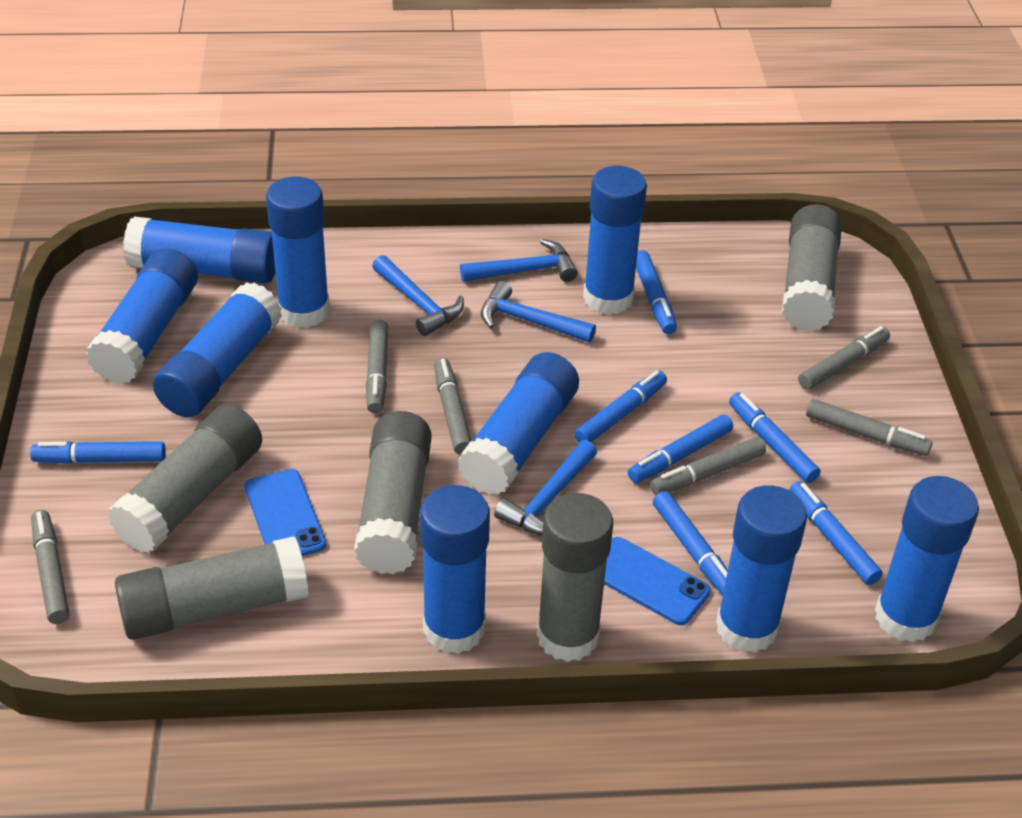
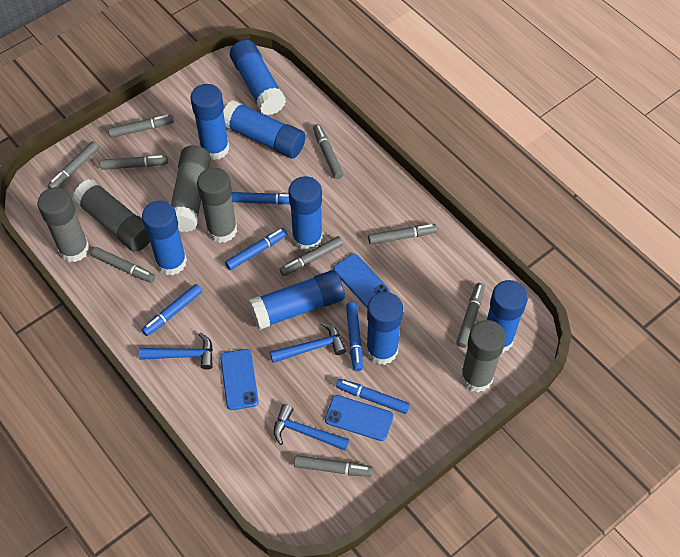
blue glue stick: 9 -> 8
blue hammer: 4 -> 3
blue marker: 7 -> 5
blue phone: 2 -> 3
grey marker: 6 -> 9

